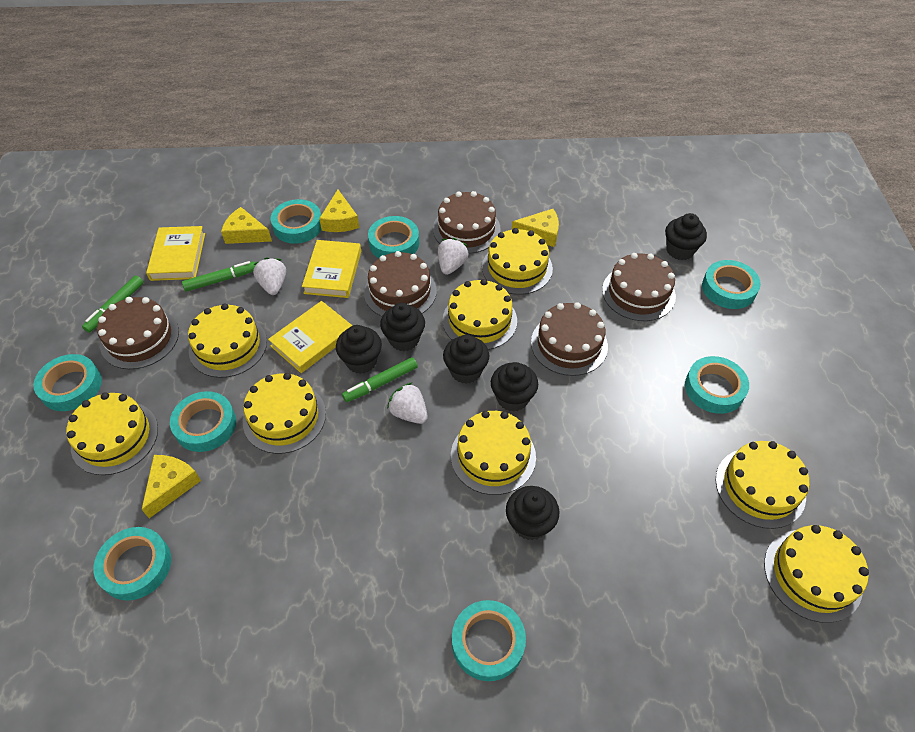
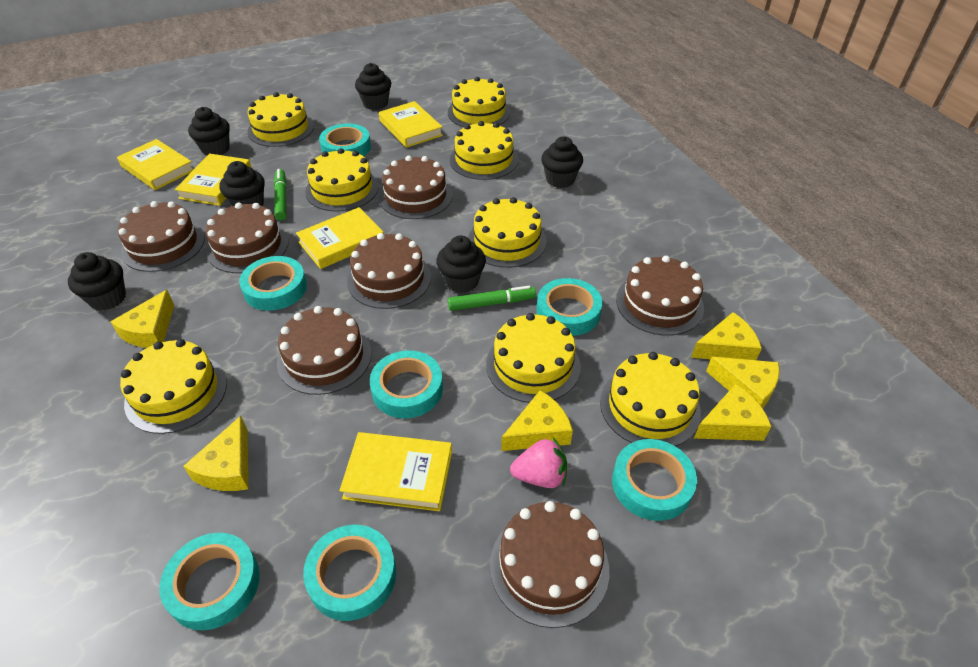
brown cake: 5 -> 7
green marker: 3 -> 2
pink strawberry: 0 -> 1
turquoise tape: 8 -> 7
white strawberry: 3 -> 0
yellow book: 3 -> 5
yellow cheese: 4 -> 6

